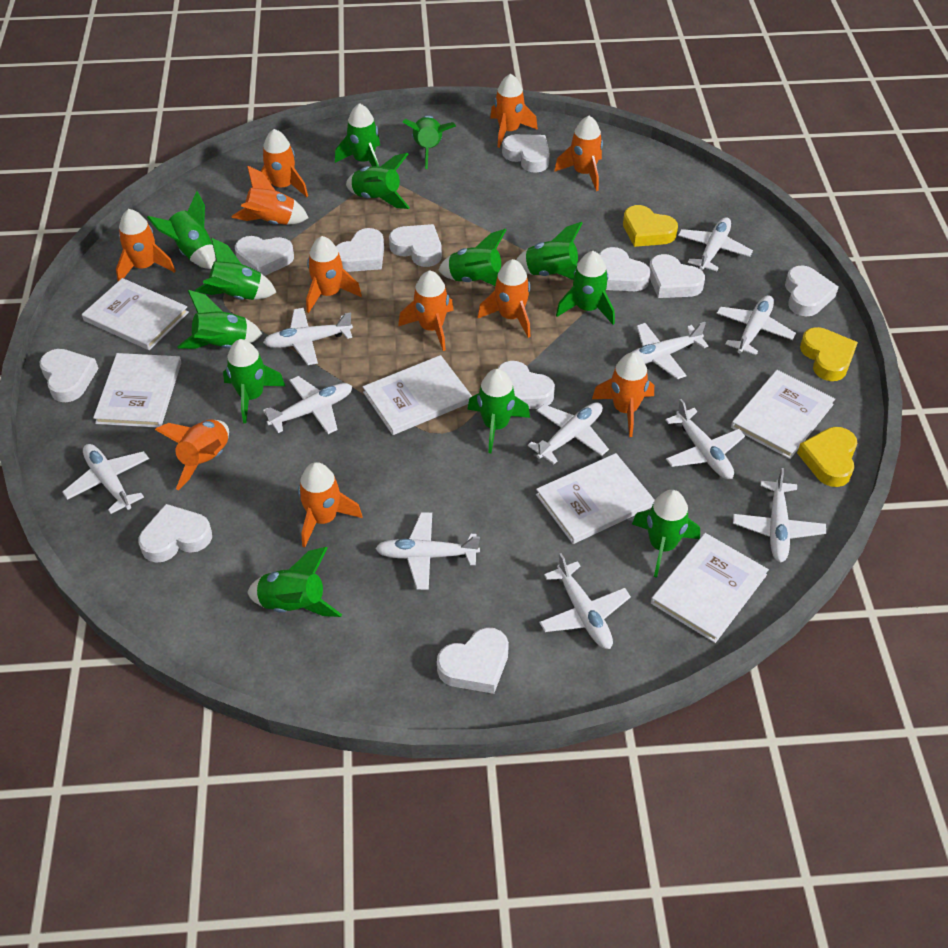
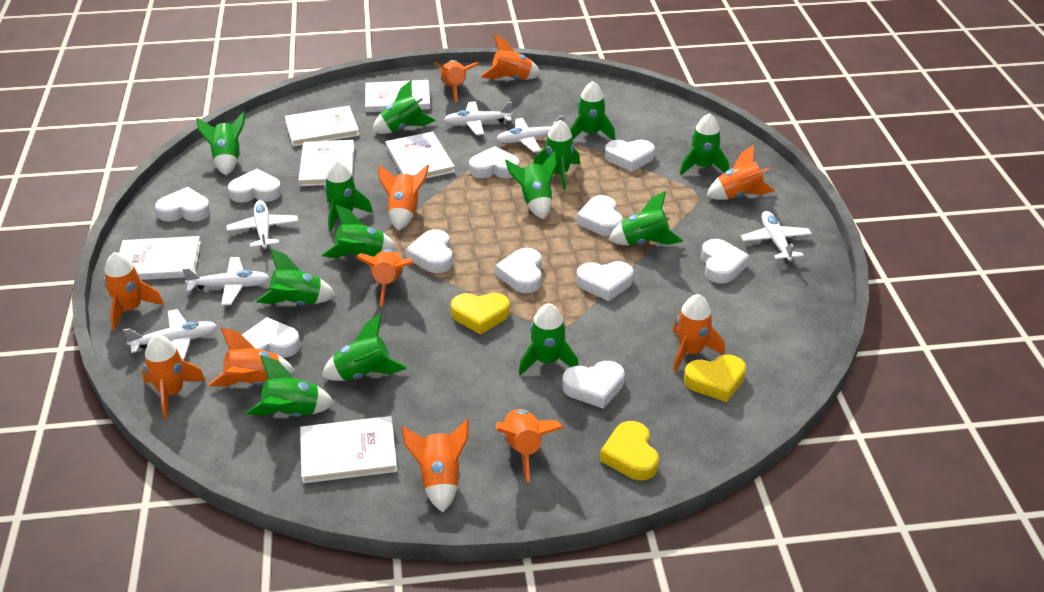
white plane: 11 -> 6

